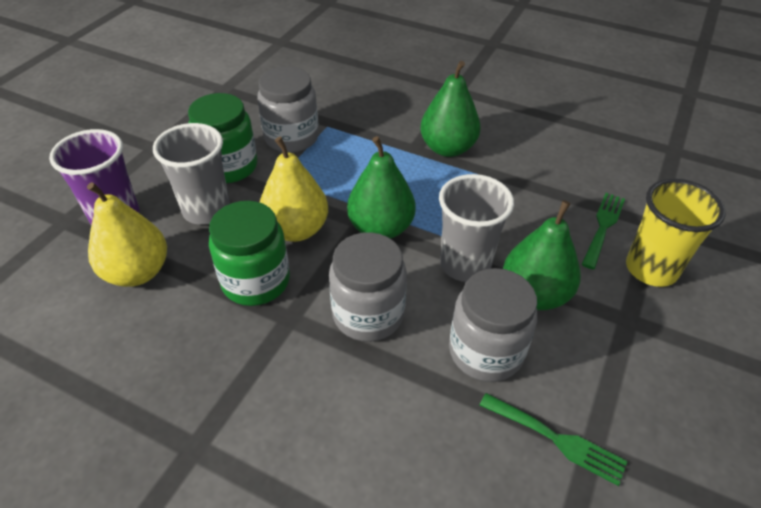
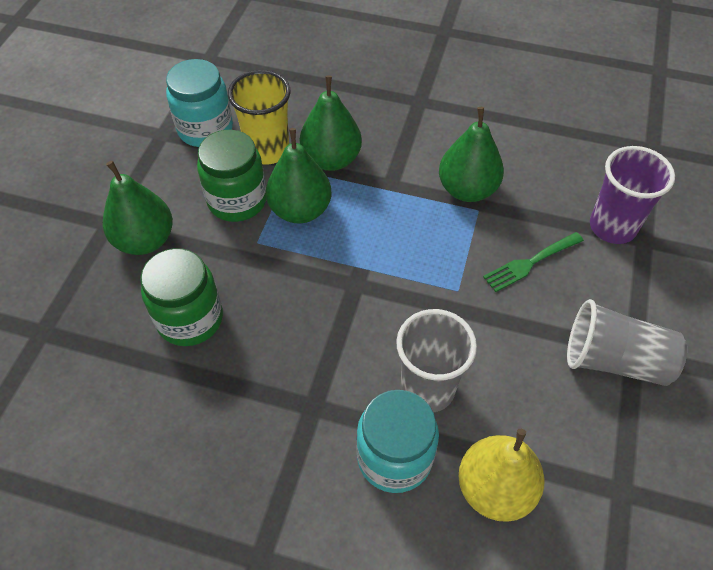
green fork: 2 -> 1
green pear: 3 -> 4
grey jar: 3 -> 0
turquoise jar: 0 -> 2
yellow pear: 2 -> 1

